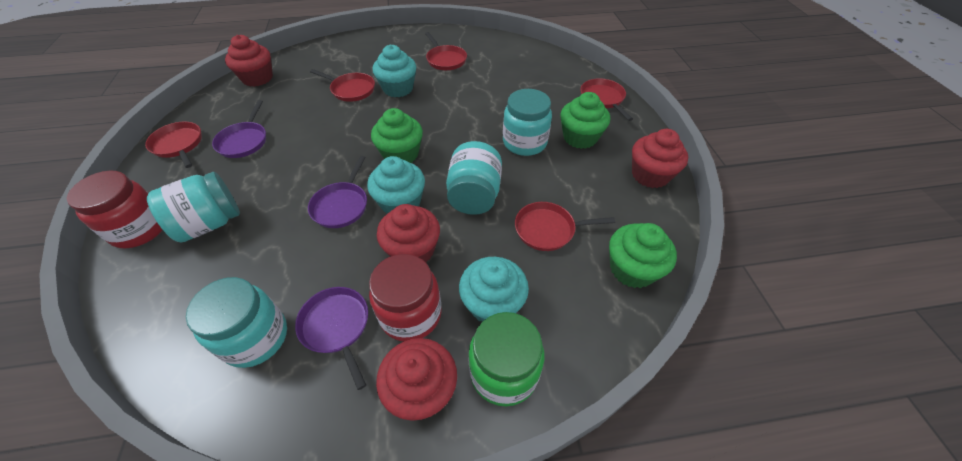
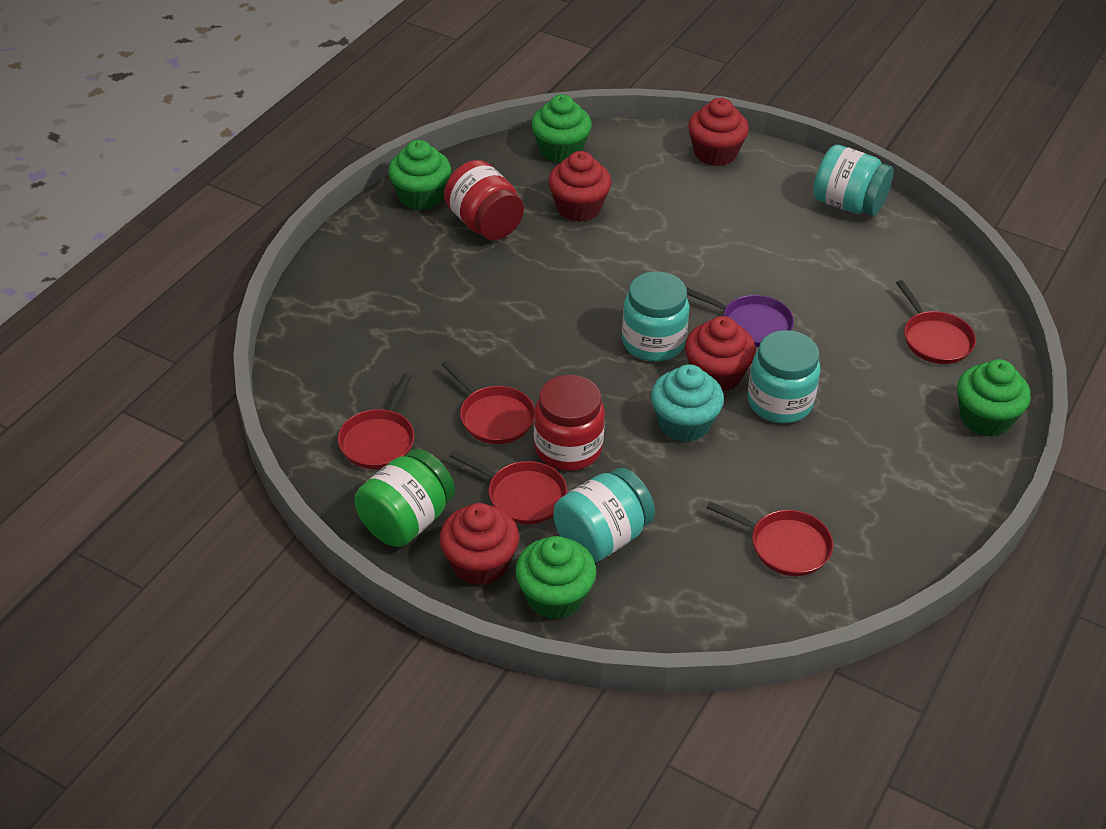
green cupcake: 3 -> 4
purple pan: 3 -> 1
turquoise cupcake: 3 -> 1

